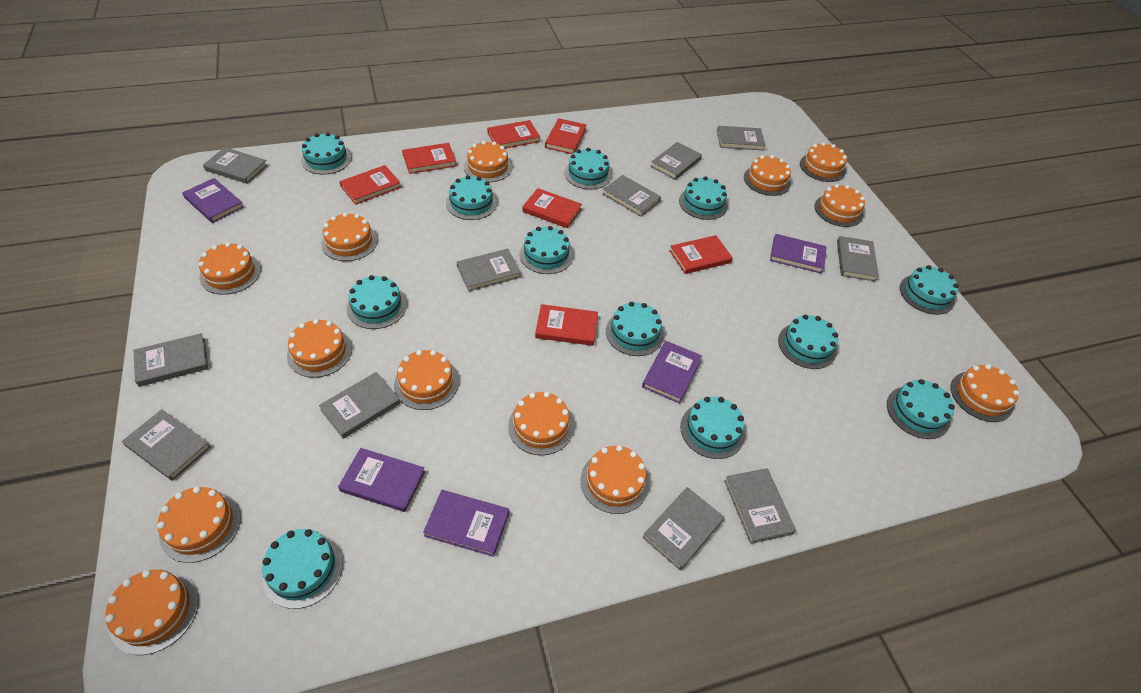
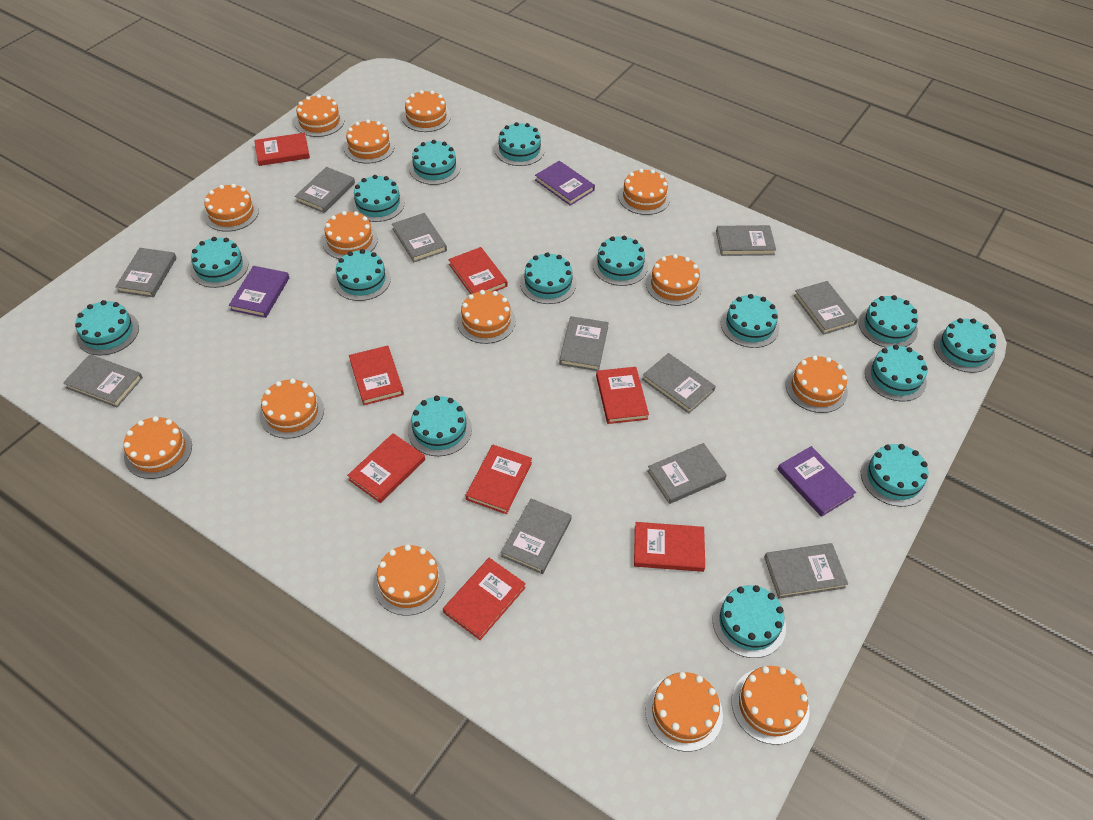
orange cake: 13 -> 14
purple book: 5 -> 3
red book: 7 -> 8
turquoise cake: 12 -> 15

